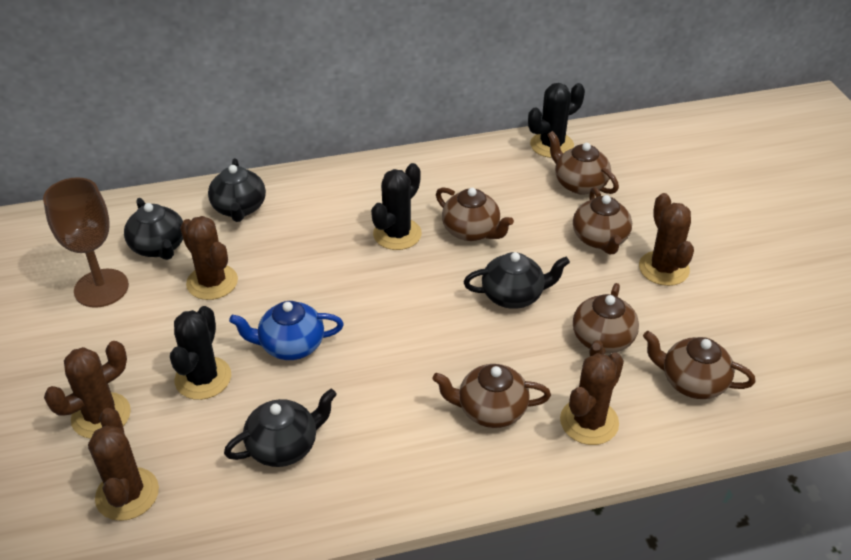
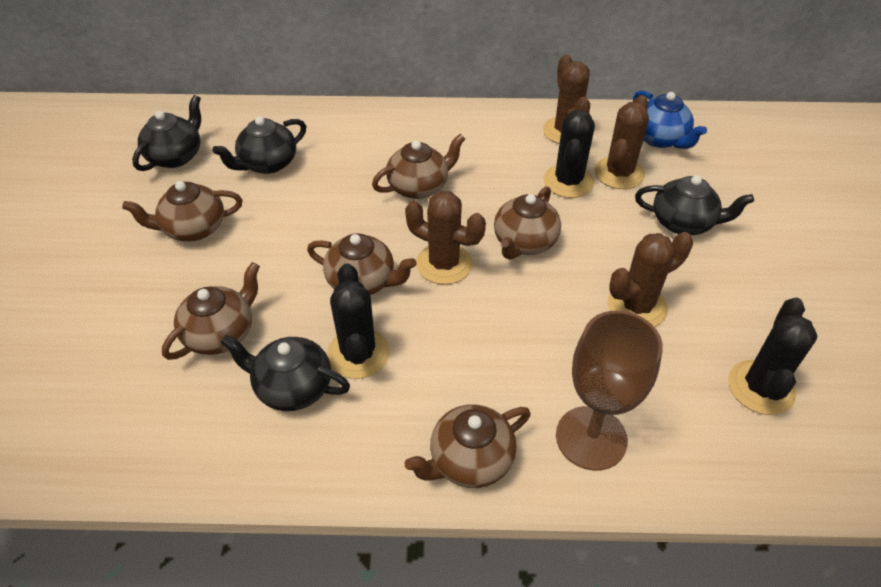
brown cactus: 5 -> 4

